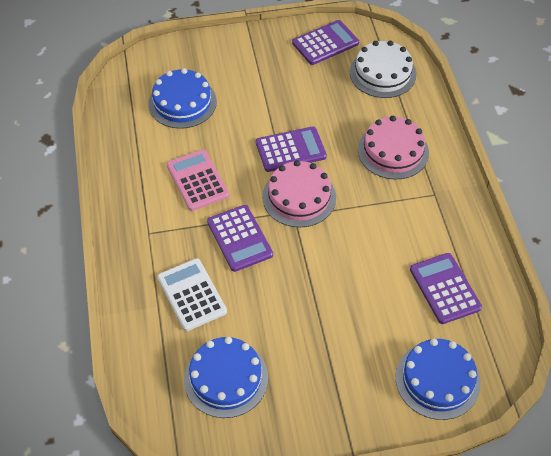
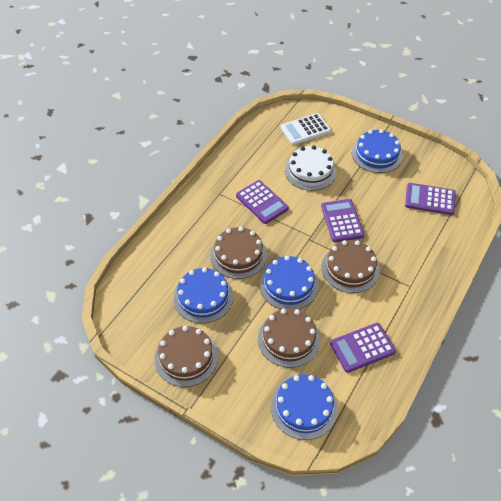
blue cake: 3 -> 4
brown cake: 0 -> 4
pink cake: 2 -> 0
pink calculator: 1 -> 0

